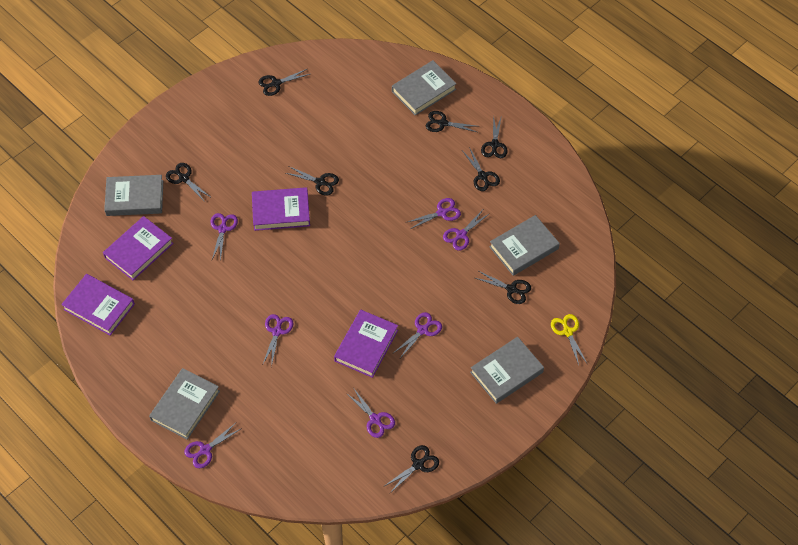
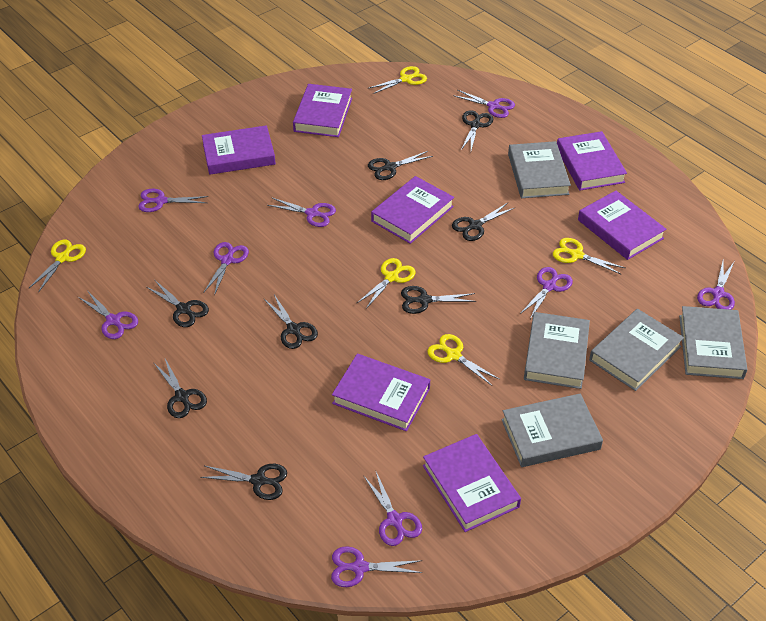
purple book: 4 -> 7
purple scissors: 7 -> 9
yellow scissors: 1 -> 5

